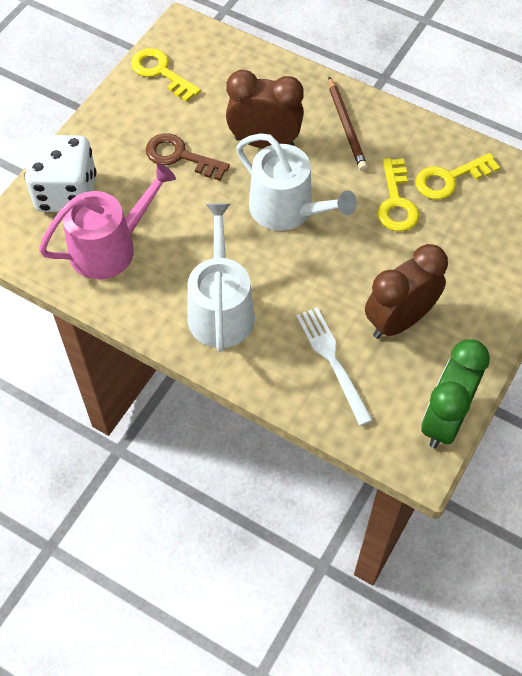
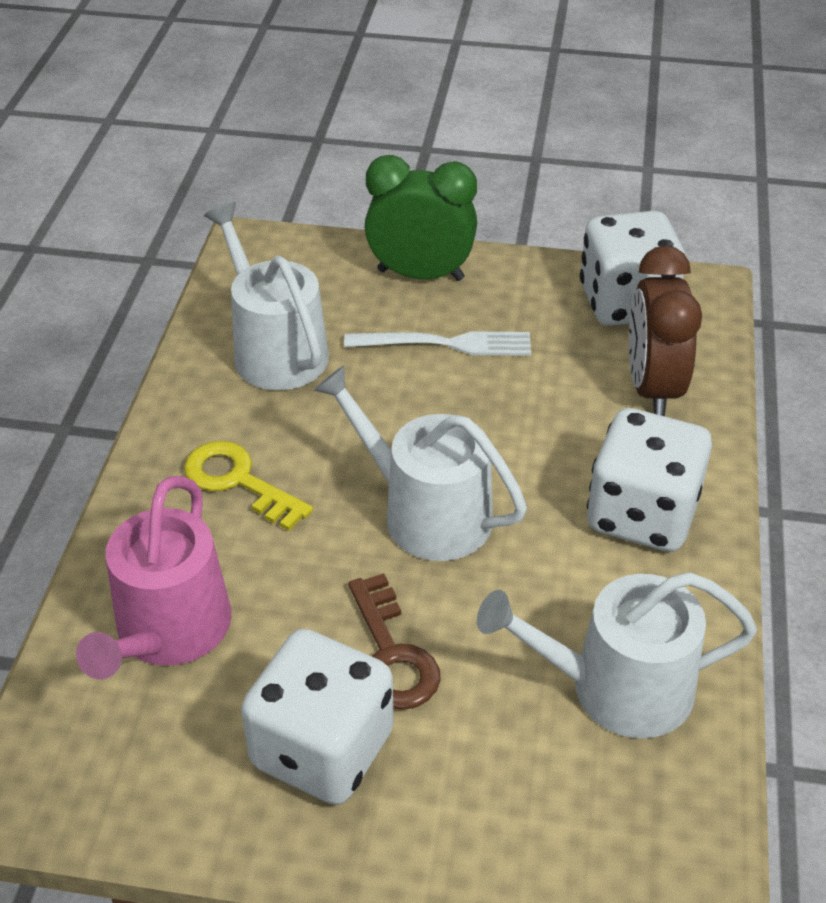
brown clock: 2 -> 1
brown pencil: 1 -> 0
white dice: 1 -> 3
white watering can: 2 -> 3
yellow key: 3 -> 1

